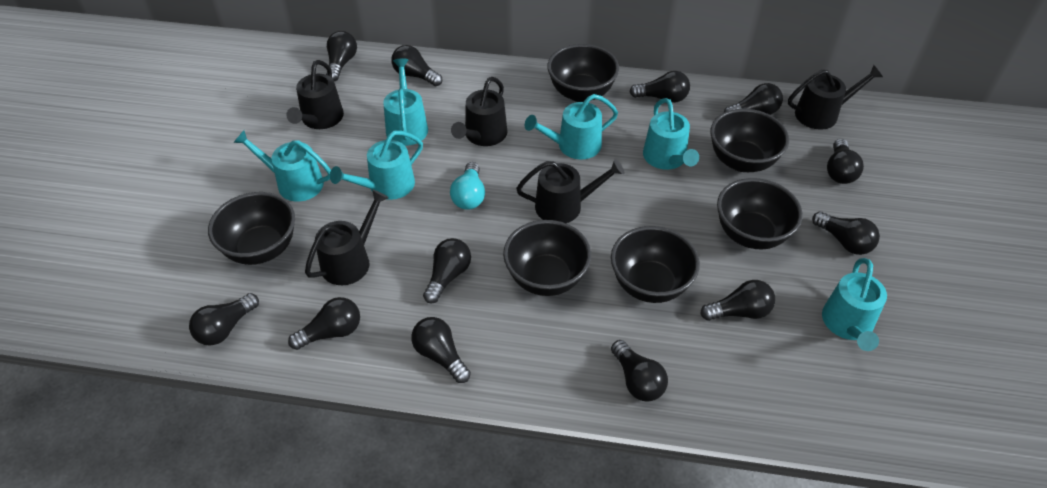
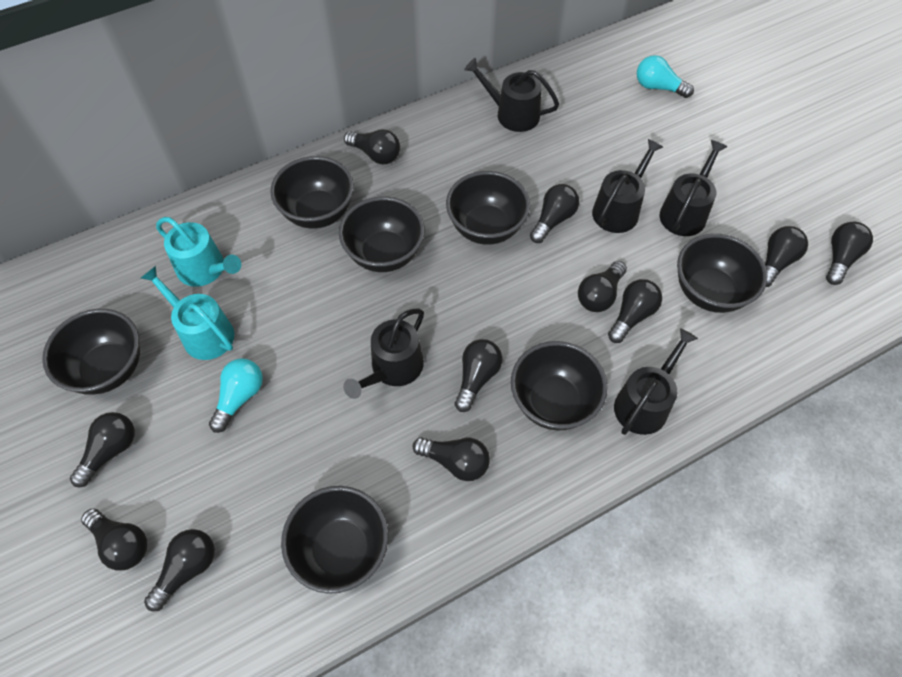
black bowl: 6 -> 7
black light bulb: 12 -> 11
turquoise light bulb: 1 -> 2
turquoise watering can: 6 -> 2

